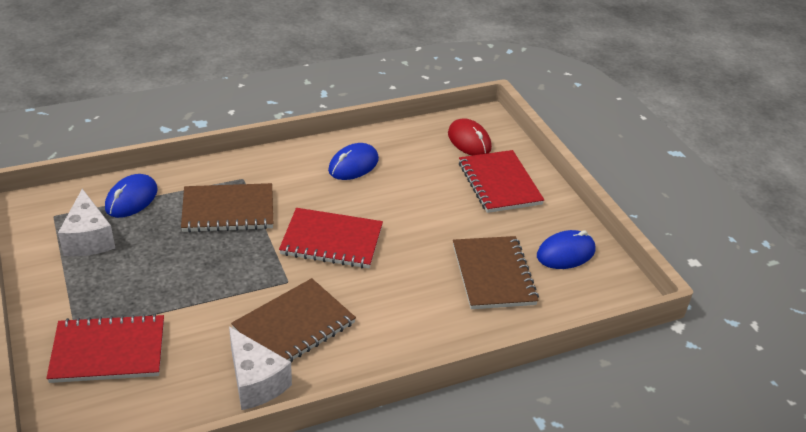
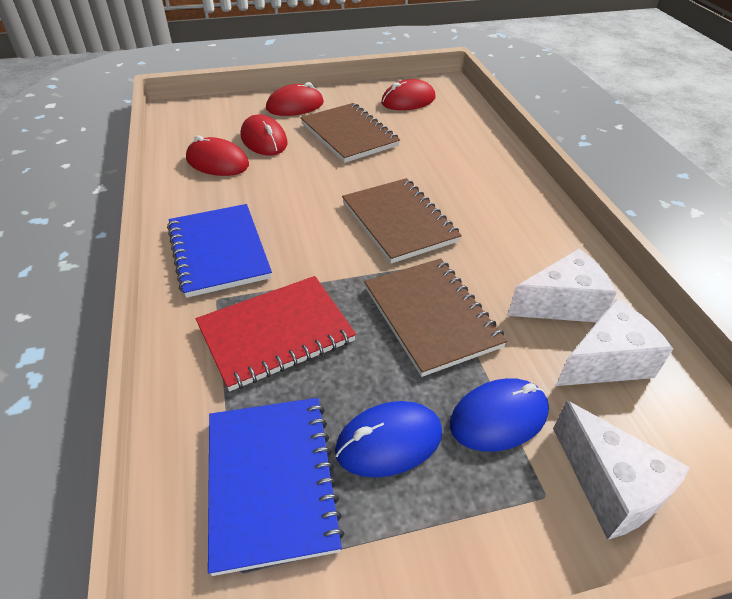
blue mouse: 3 -> 2
blue notebook: 0 -> 2
red mouse: 1 -> 4
red notebook: 3 -> 1
white cheese: 2 -> 3

